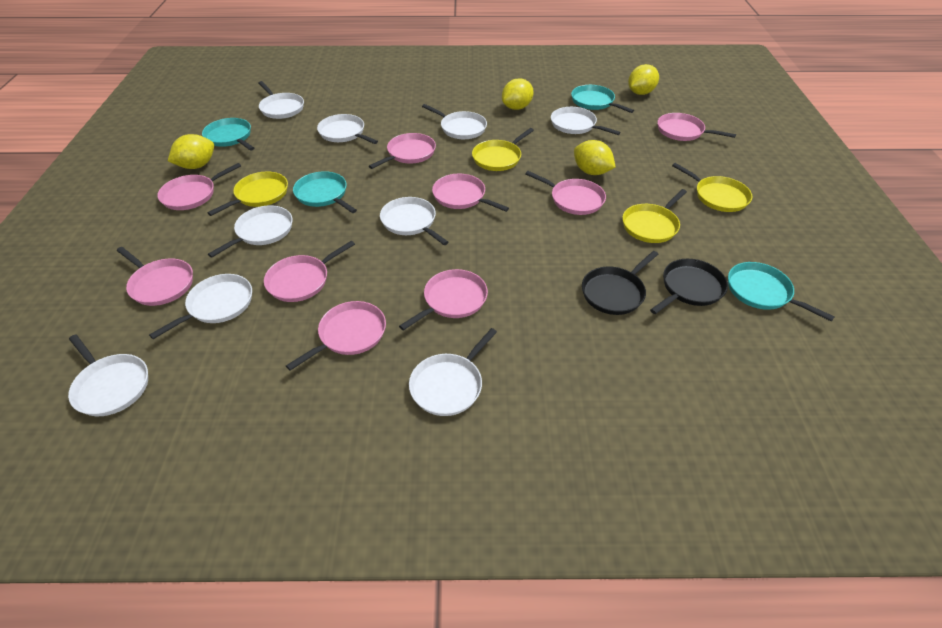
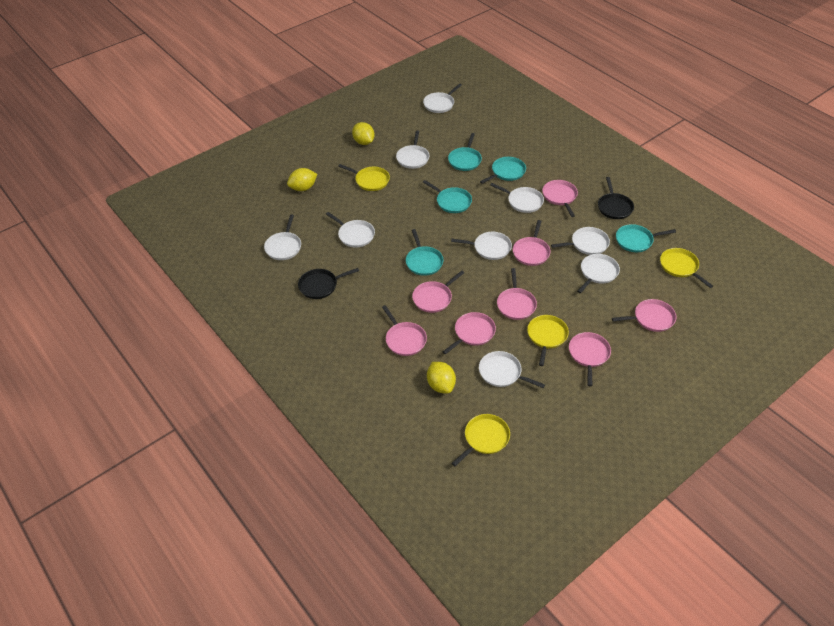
pink pan: 9 -> 8
turquoise pan: 4 -> 5
yellow lemon: 4 -> 3

